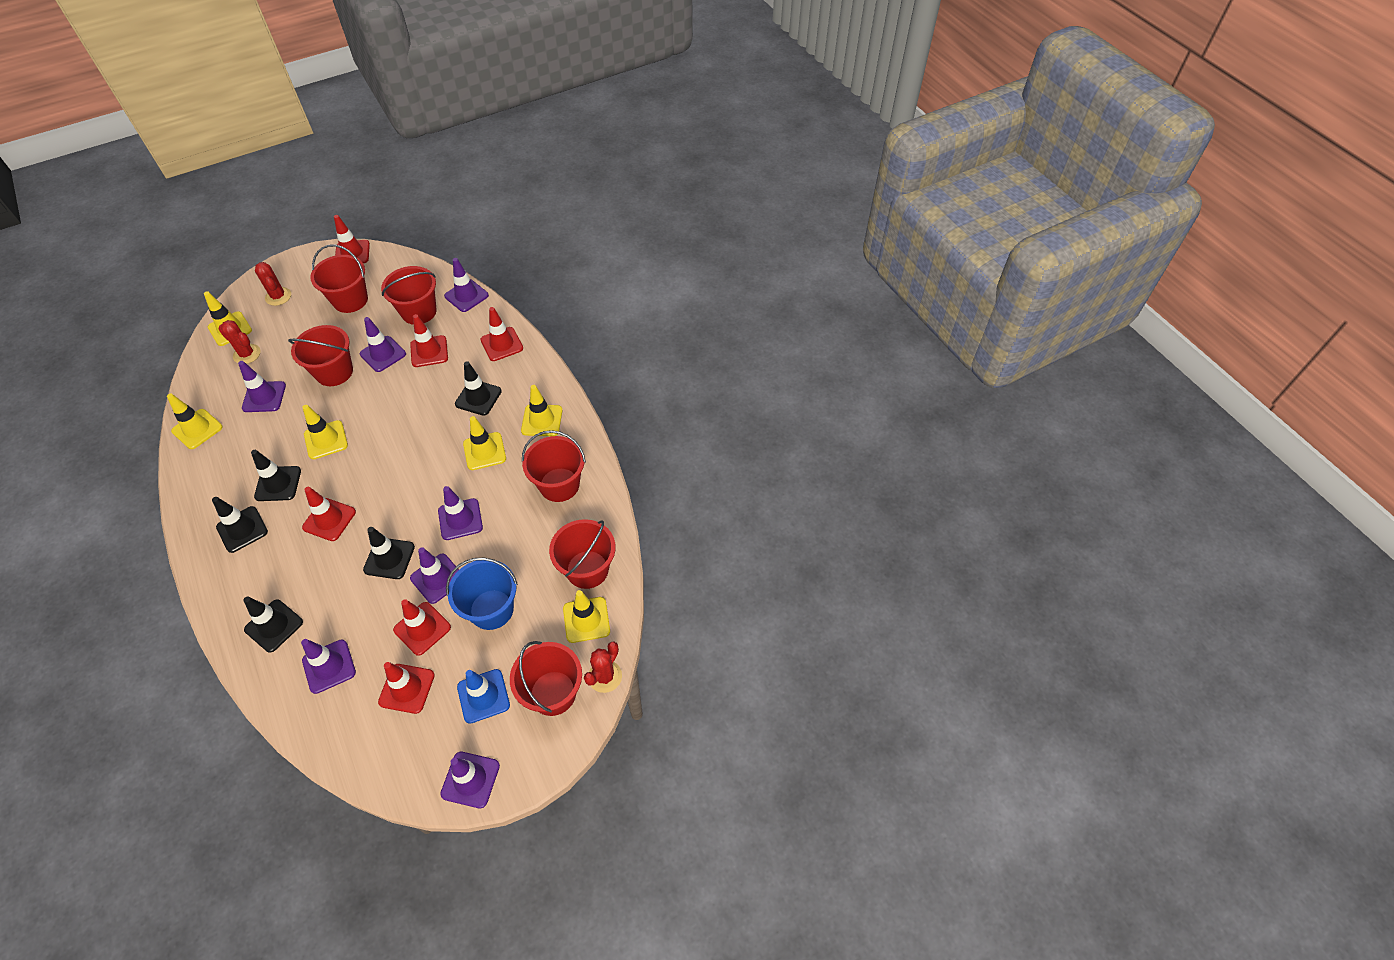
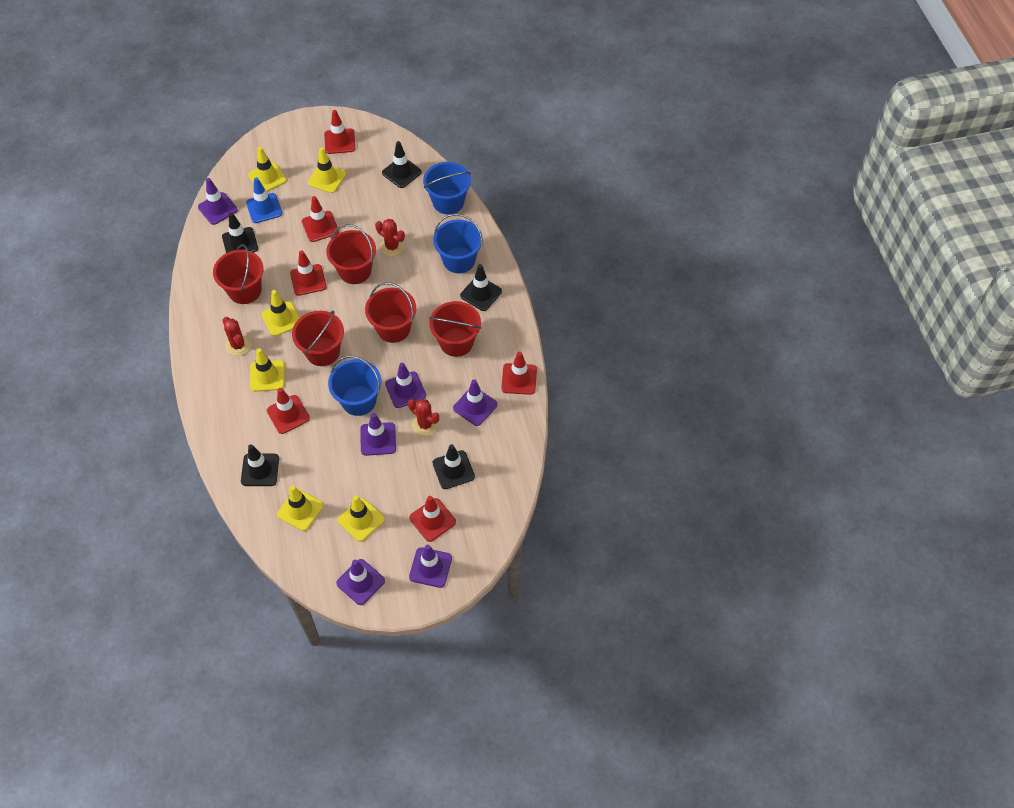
blue bucket: 1 -> 3
purple traffic cone: 7 -> 6
red bucket: 6 -> 5

